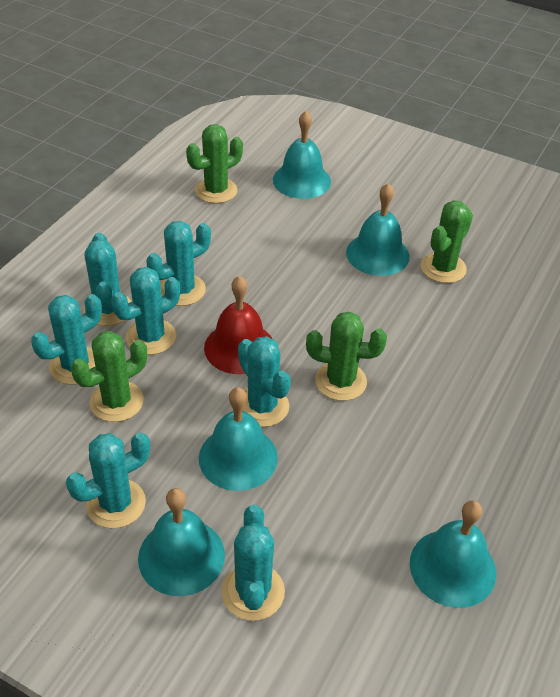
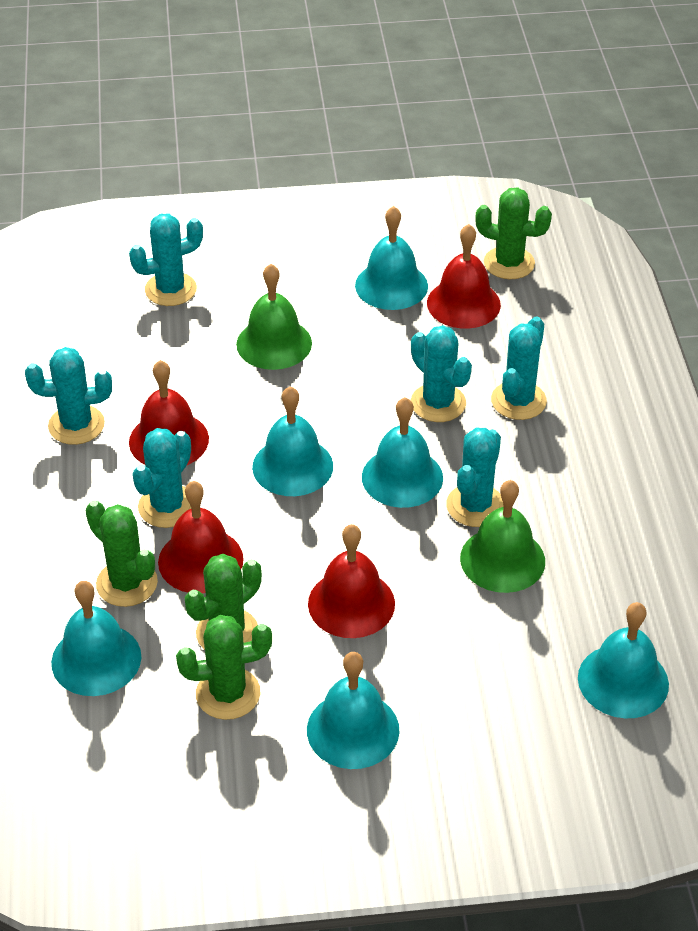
green bell: 0 -> 2
red bell: 1 -> 4
turquoise bell: 5 -> 6
turquoise cactus: 7 -> 6

